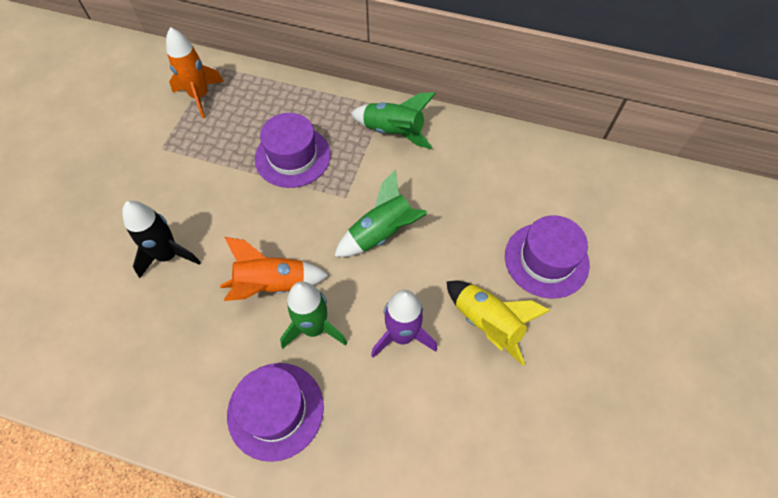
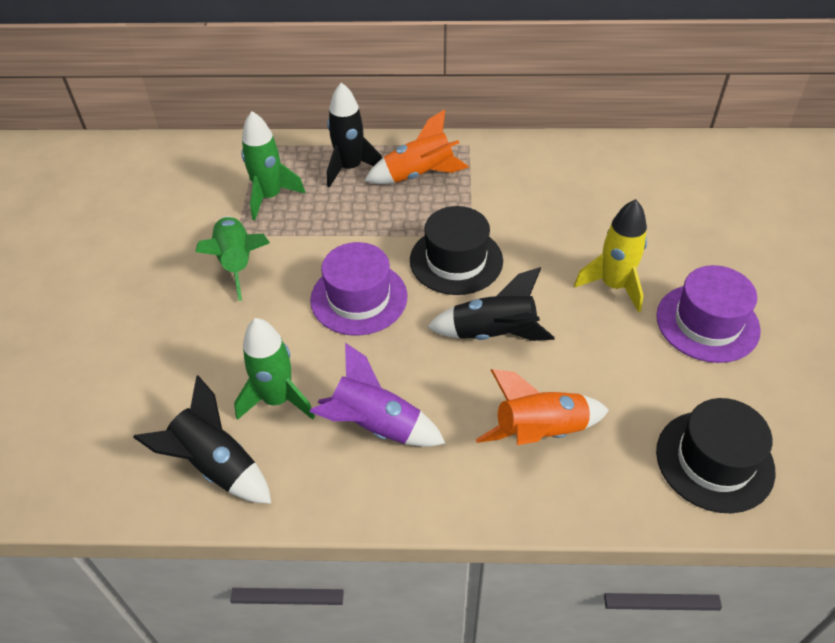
black hat: 0 -> 2
black rocket: 1 -> 3
purple hat: 3 -> 2

